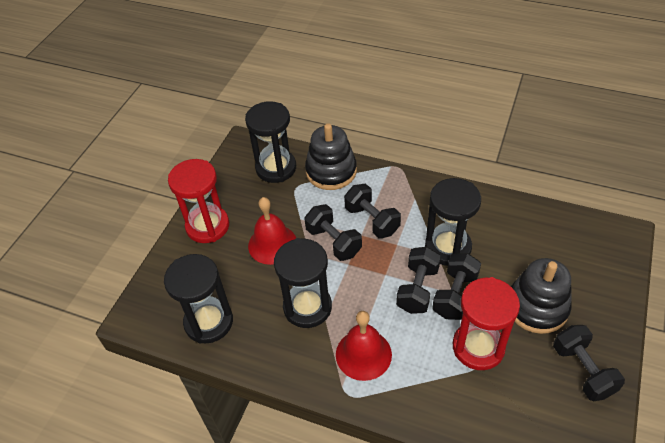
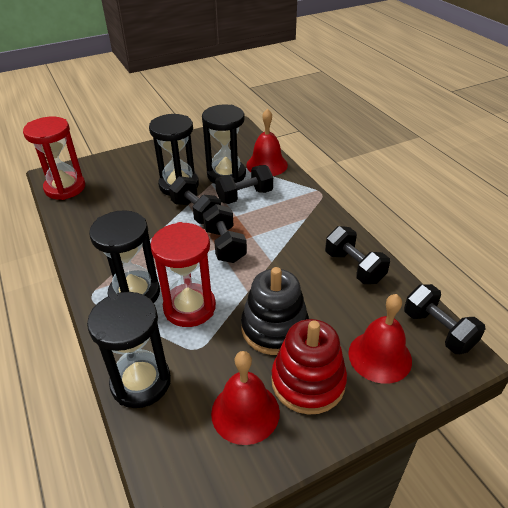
black stacking toy: 2 -> 1
red bell: 2 -> 3
red stacking toy: 0 -> 1

